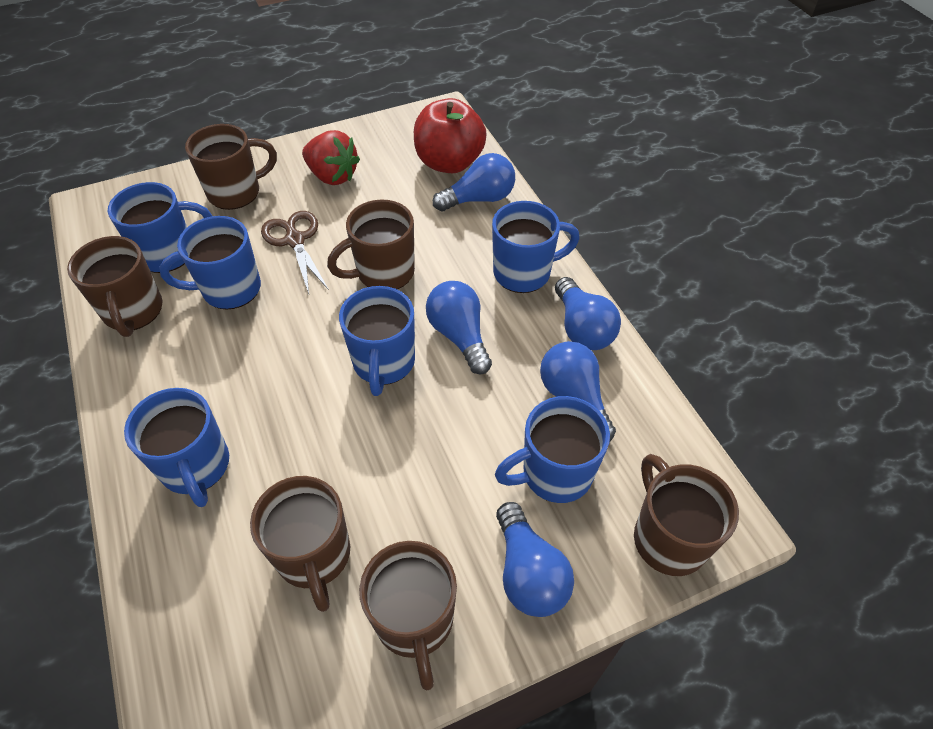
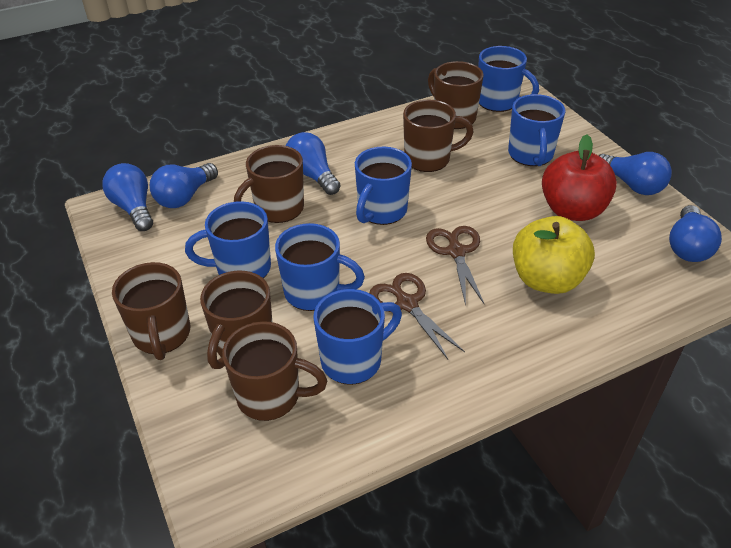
brown scissors: 1 -> 2
red strawberry: 1 -> 0
yellow apple: 0 -> 1

